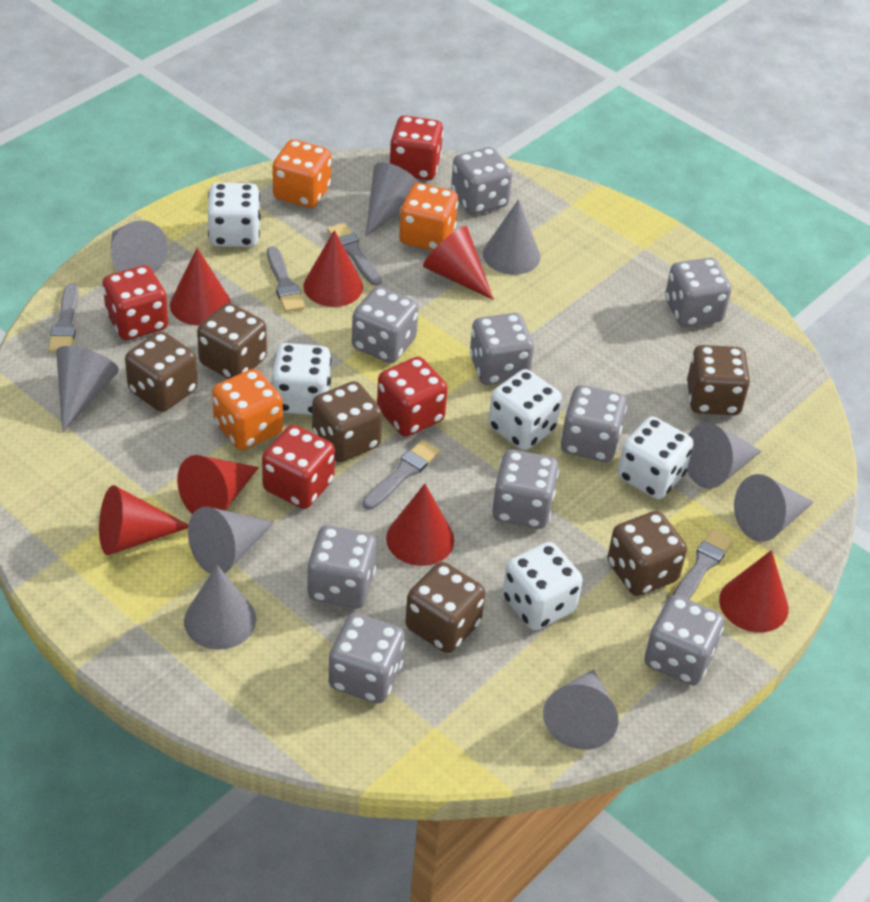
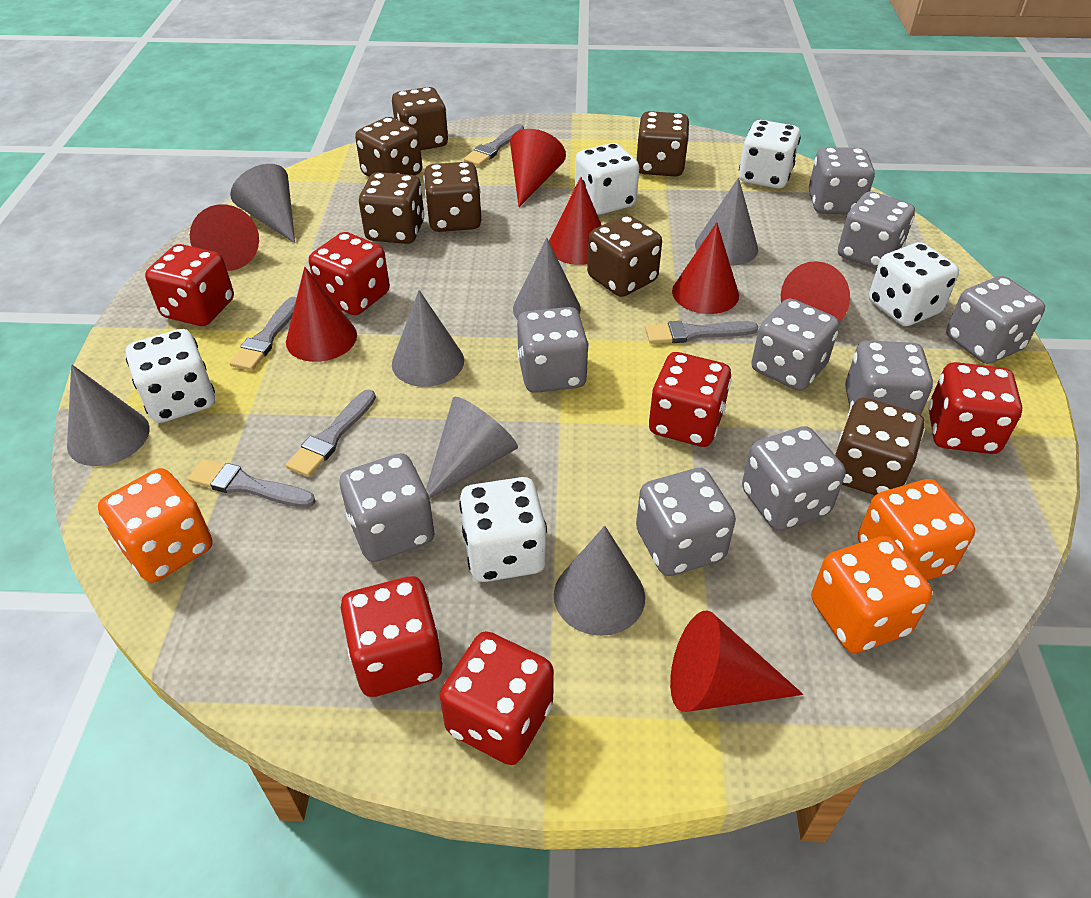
brown dice: 6 -> 7
grey cone: 9 -> 7
red dice: 4 -> 6

